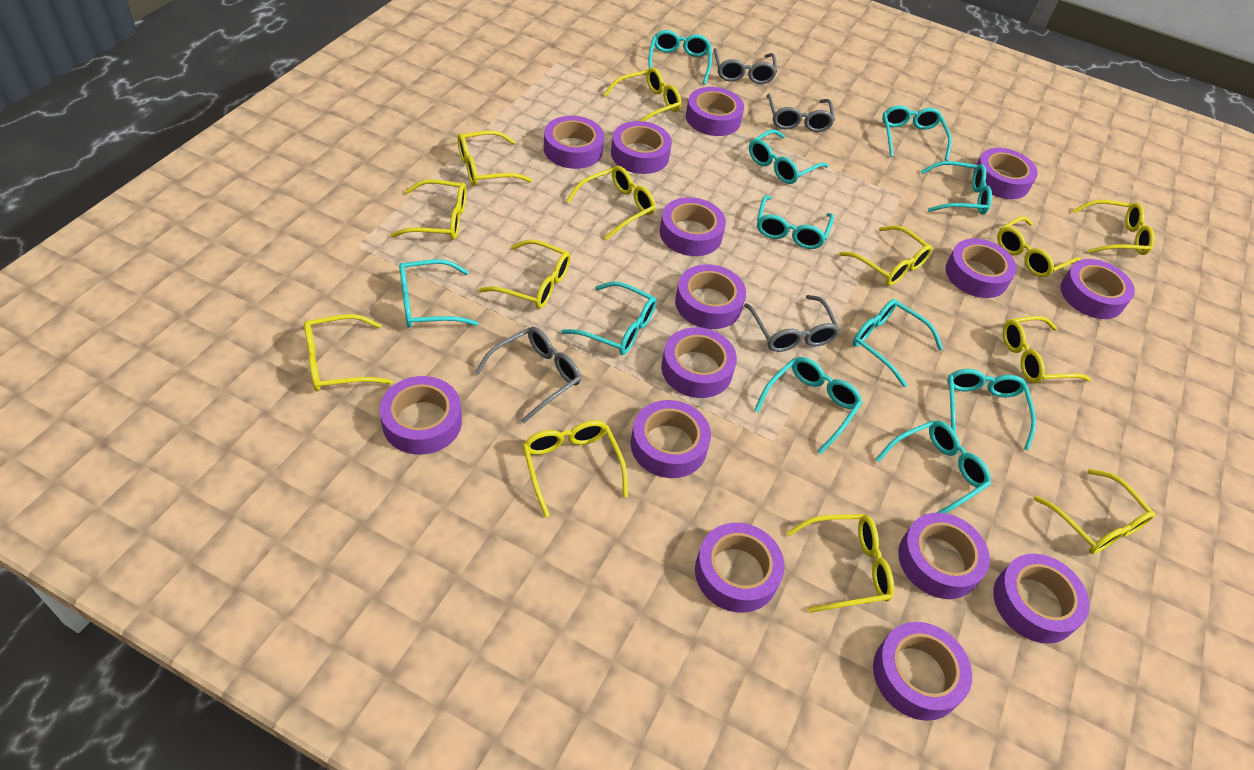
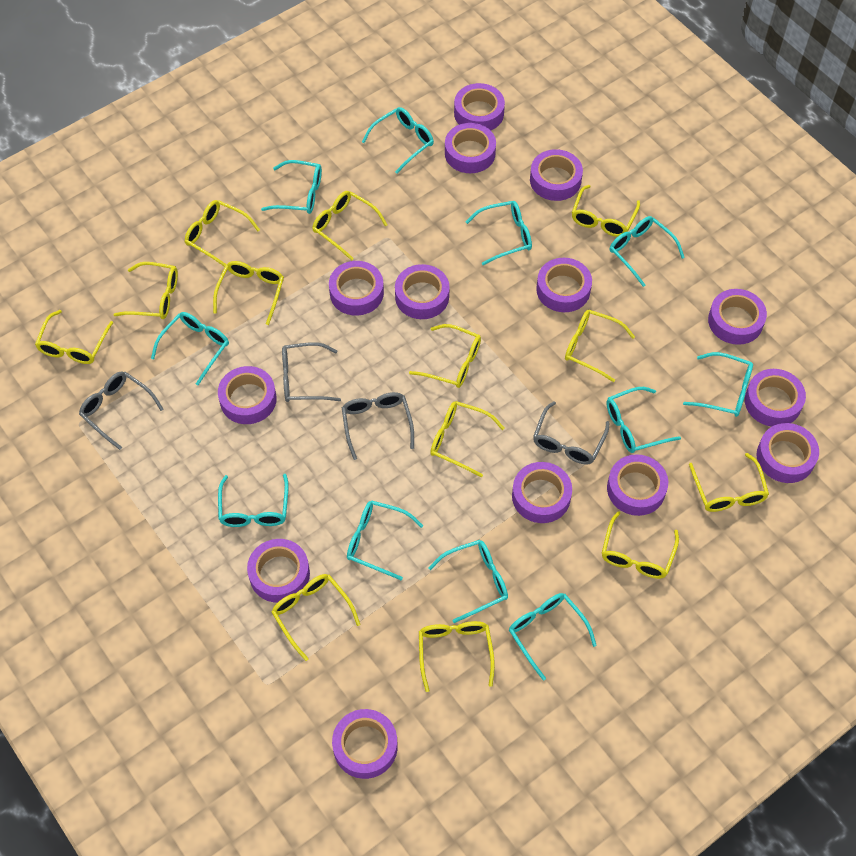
purple tape: 15 -> 14

